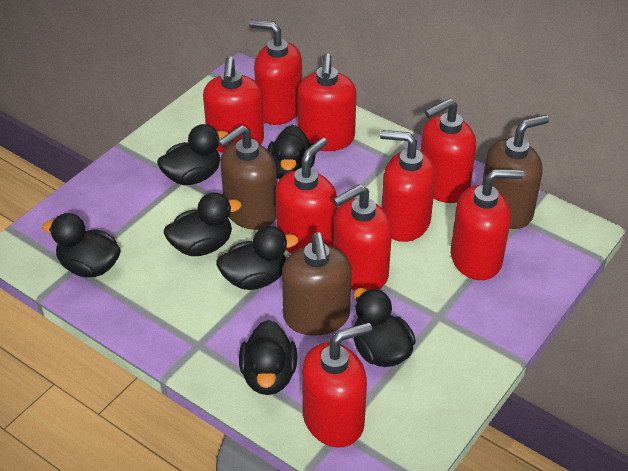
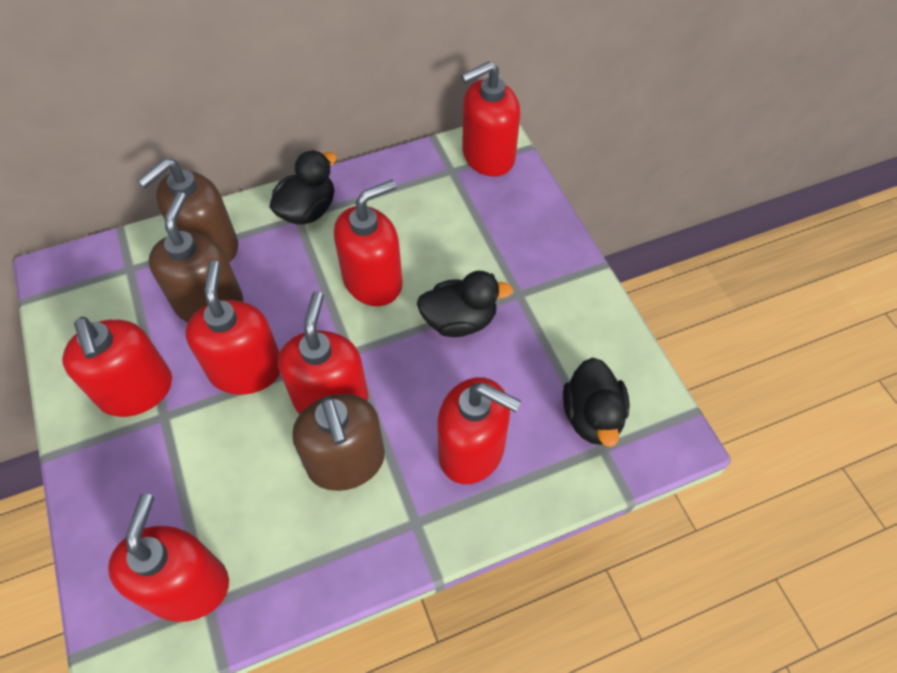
black duck: 7 -> 3
red soap dispenser: 9 -> 7

